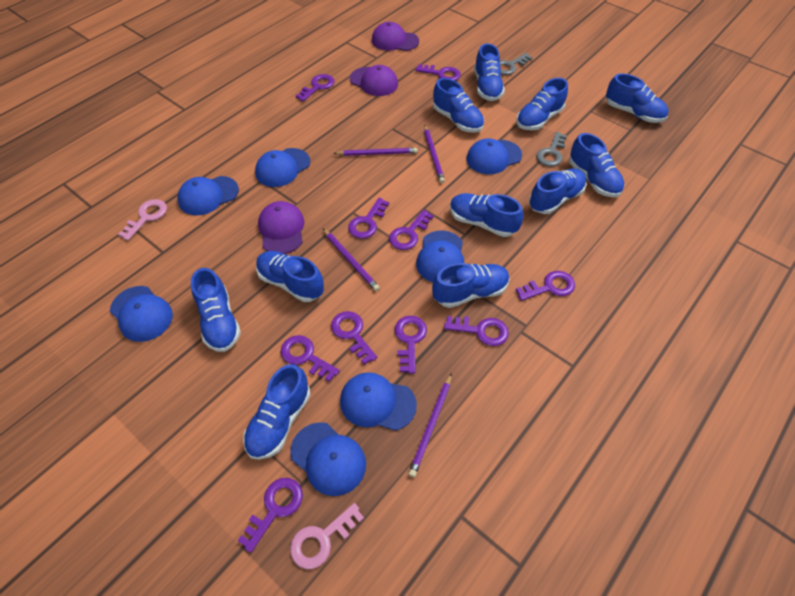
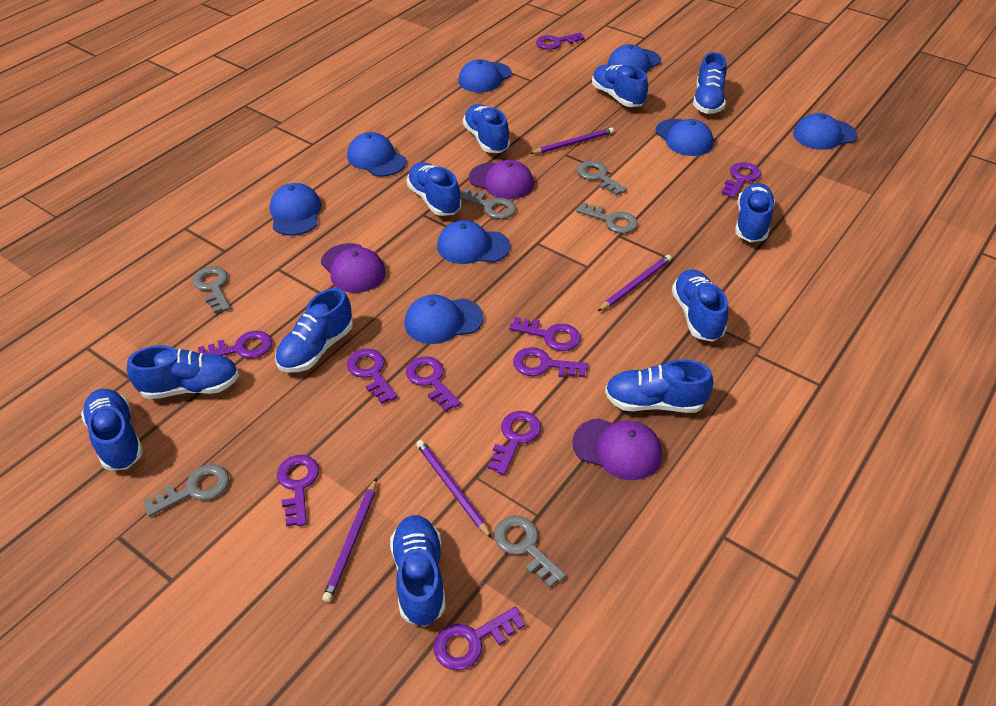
blue cap: 7 -> 8
grey key: 2 -> 6
pink key: 2 -> 0

